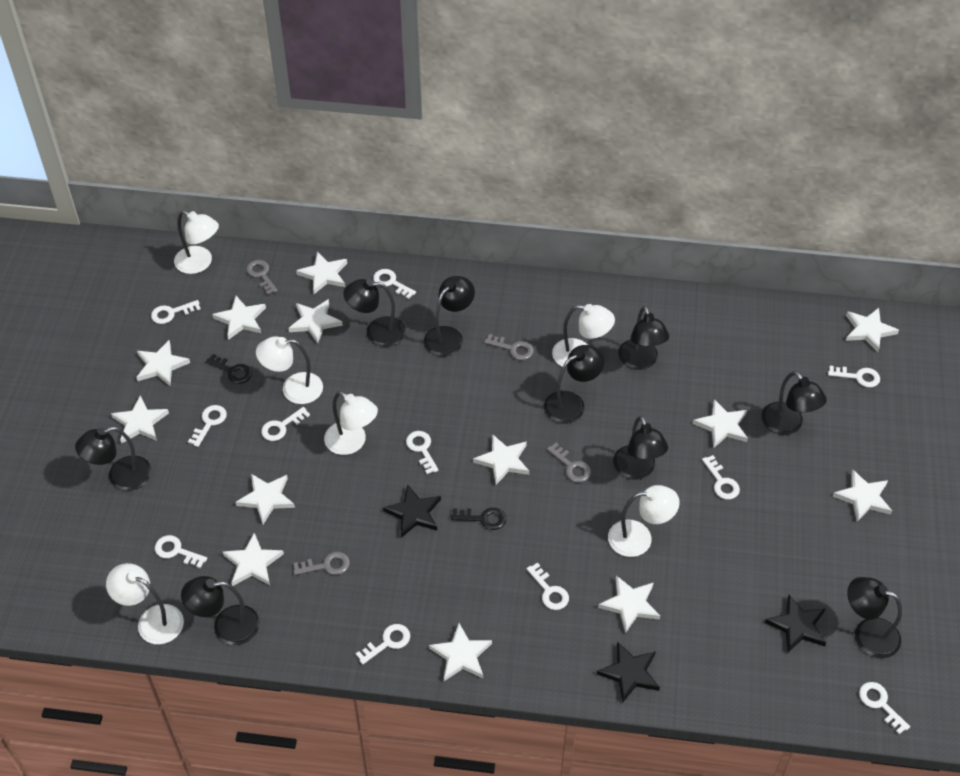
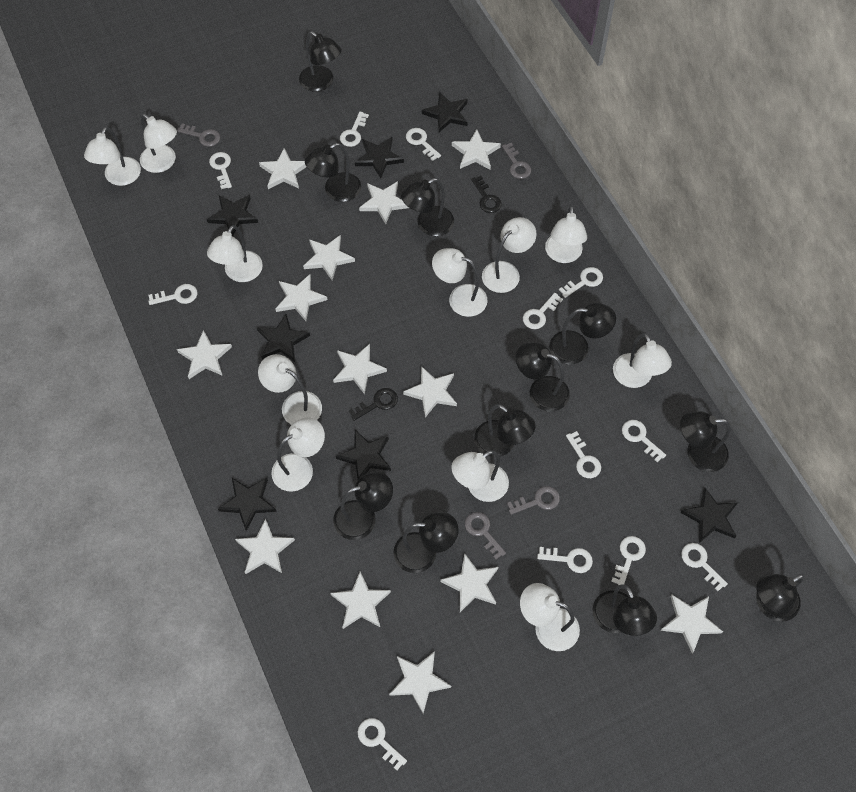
black lamp: 9 -> 11
black star: 3 -> 7
white key: 11 -> 12
white lamp: 6 -> 11

